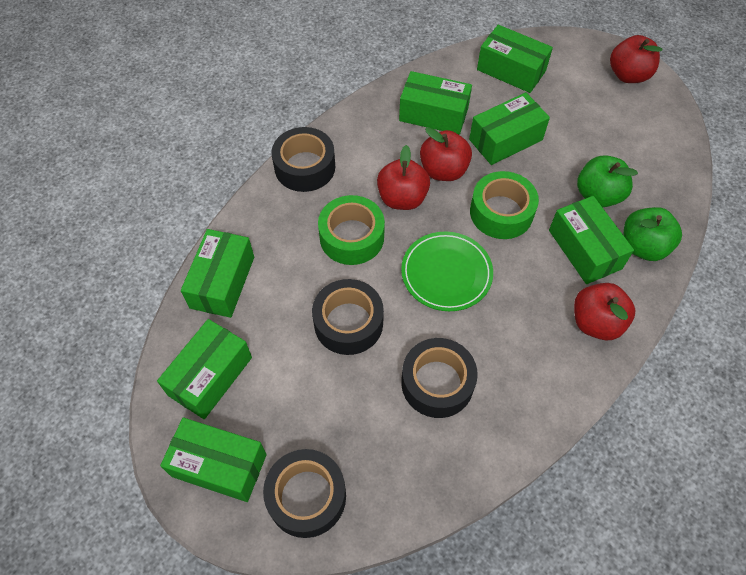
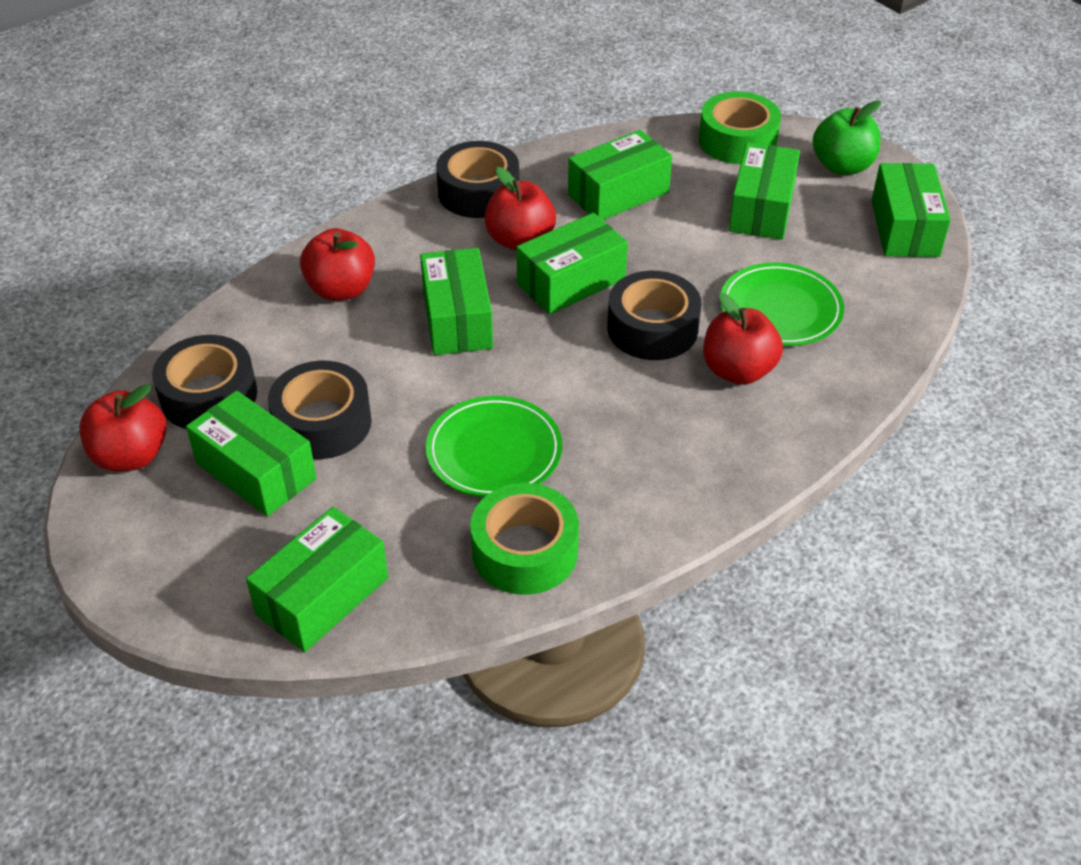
green apple: 2 -> 1
green plate: 1 -> 2

